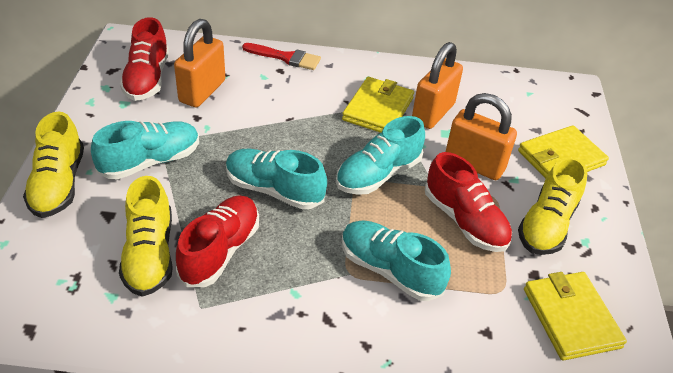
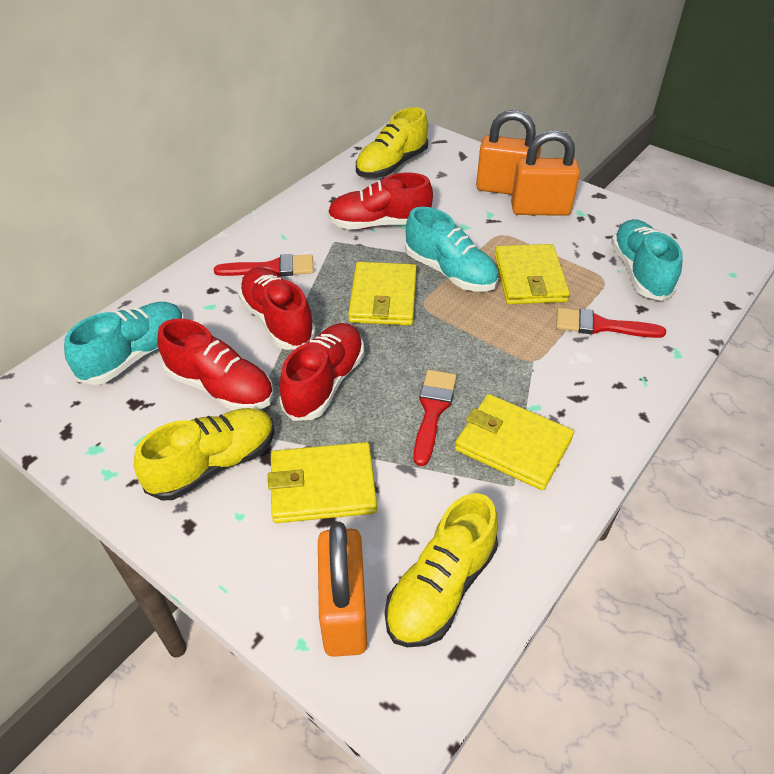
red brush: 1 -> 3
red shoe: 3 -> 4
turquoise shoe: 4 -> 3
yellow wallet: 3 -> 4

